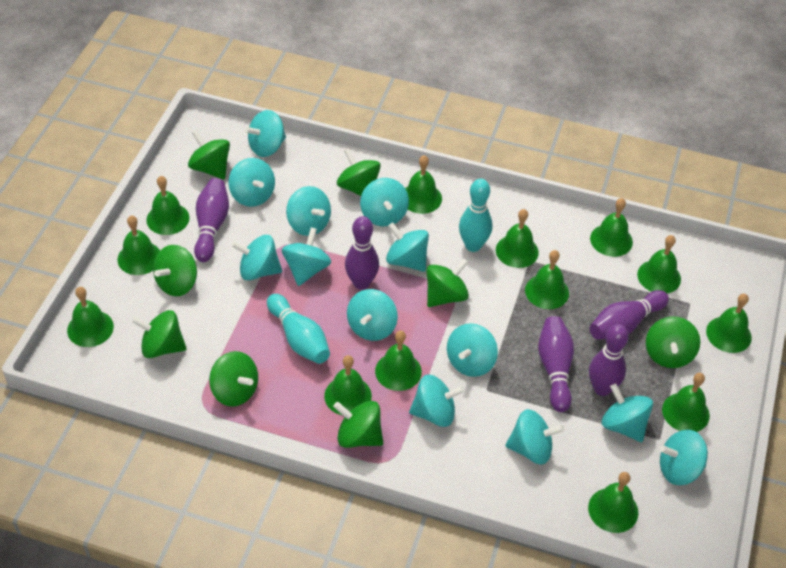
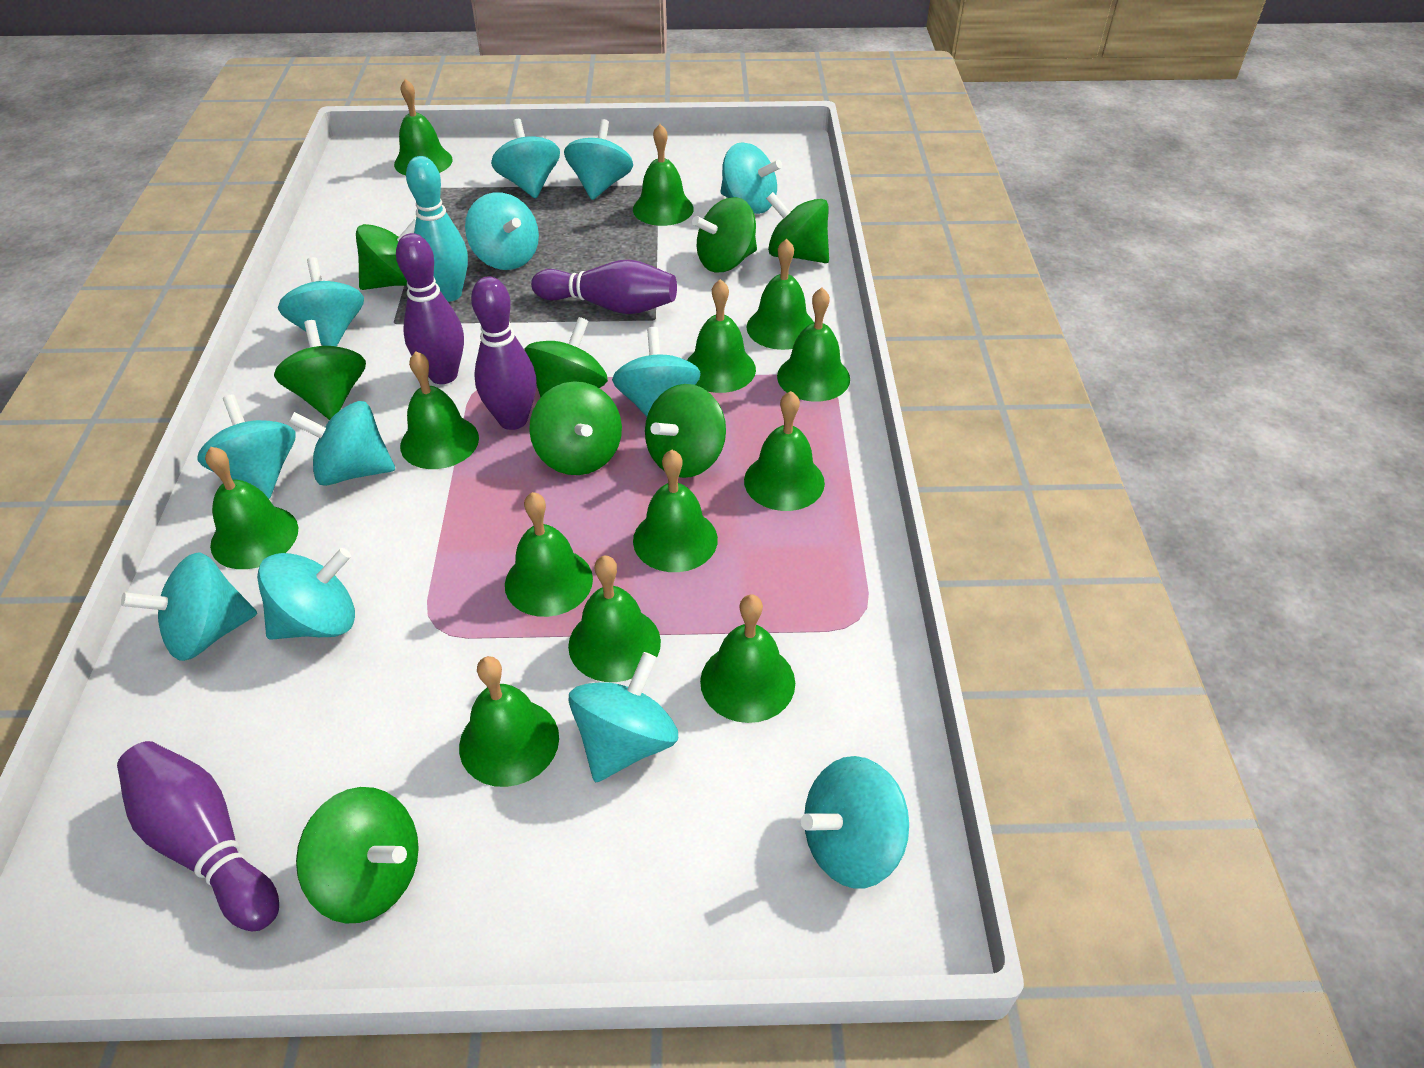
purple bowling pin: 5 -> 4
turquoise bowling pin: 2 -> 1
turquoise spinning top: 13 -> 12

